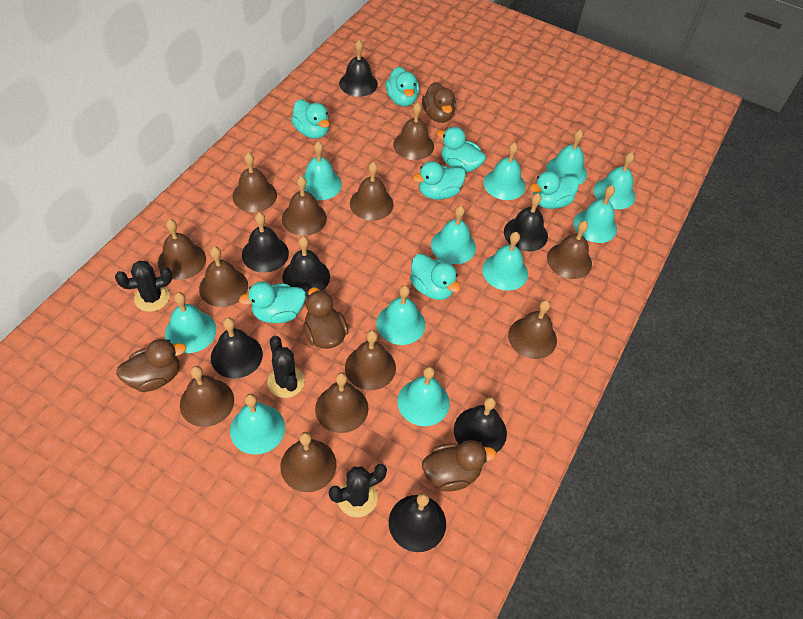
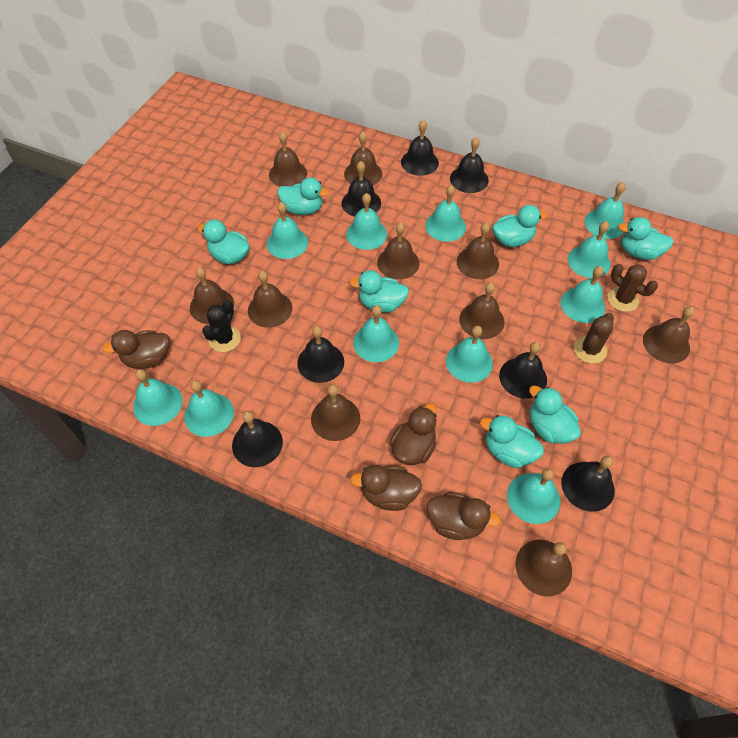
black cactus: 3 -> 1
brown bell: 12 -> 10
brown cactus: 0 -> 2

